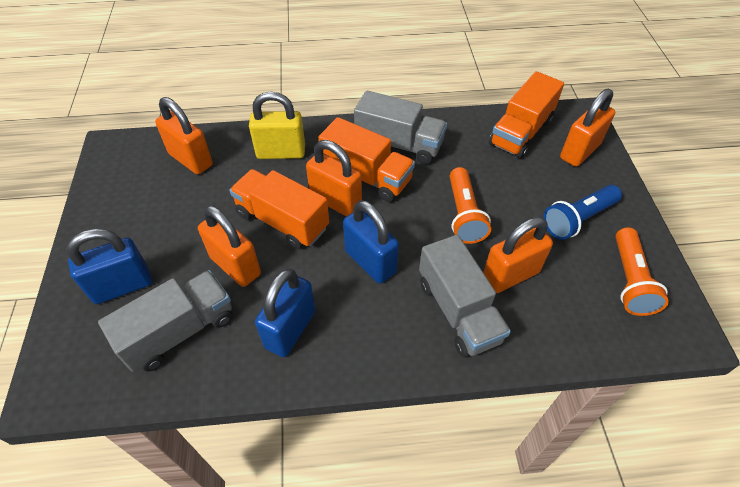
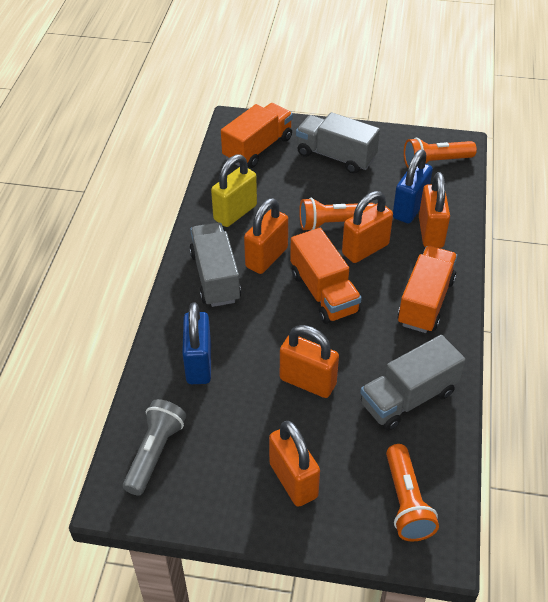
blue flashlight: 1 -> 0
blue padlock: 3 -> 2
grey flashlight: 0 -> 1
orange flashlight: 2 -> 3

